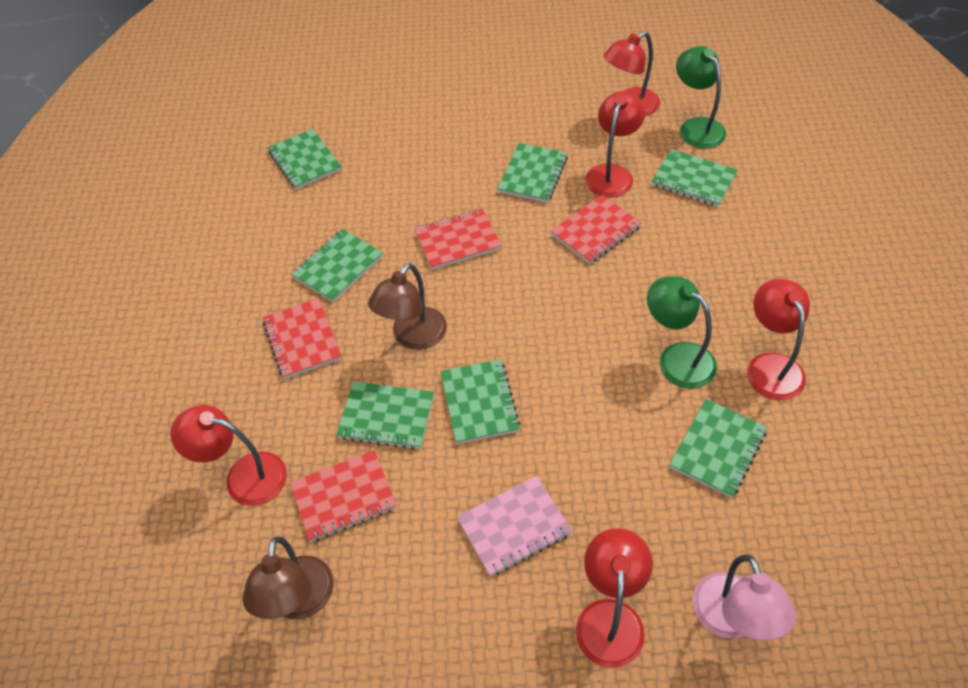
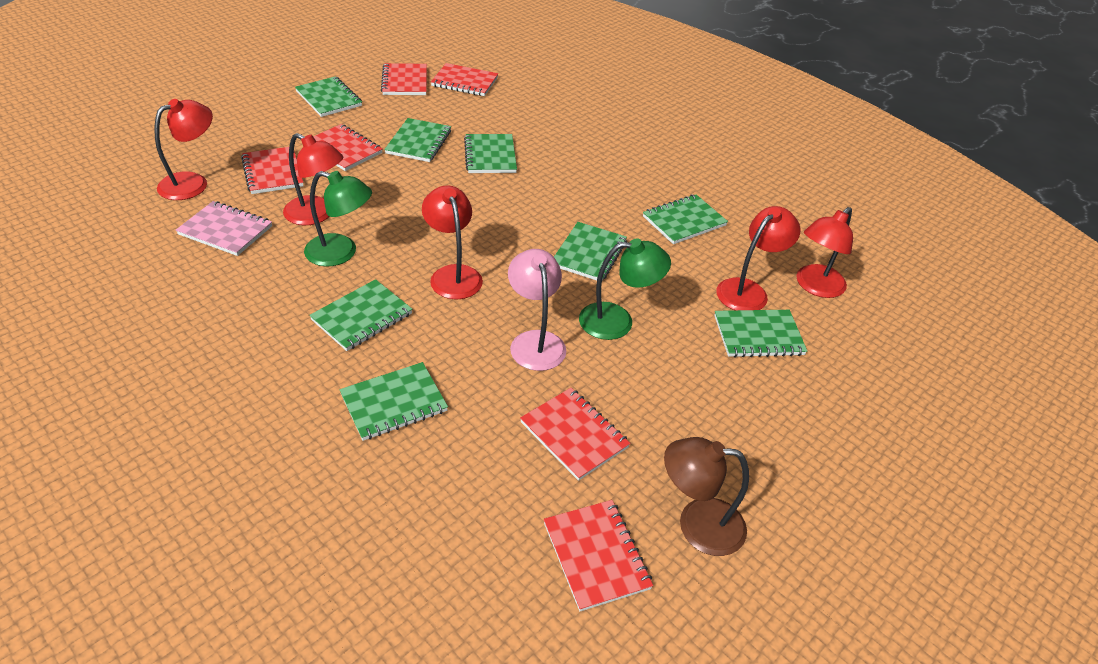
brown lamp: 2 -> 1
green notebook: 7 -> 8
red notebook: 4 -> 6

